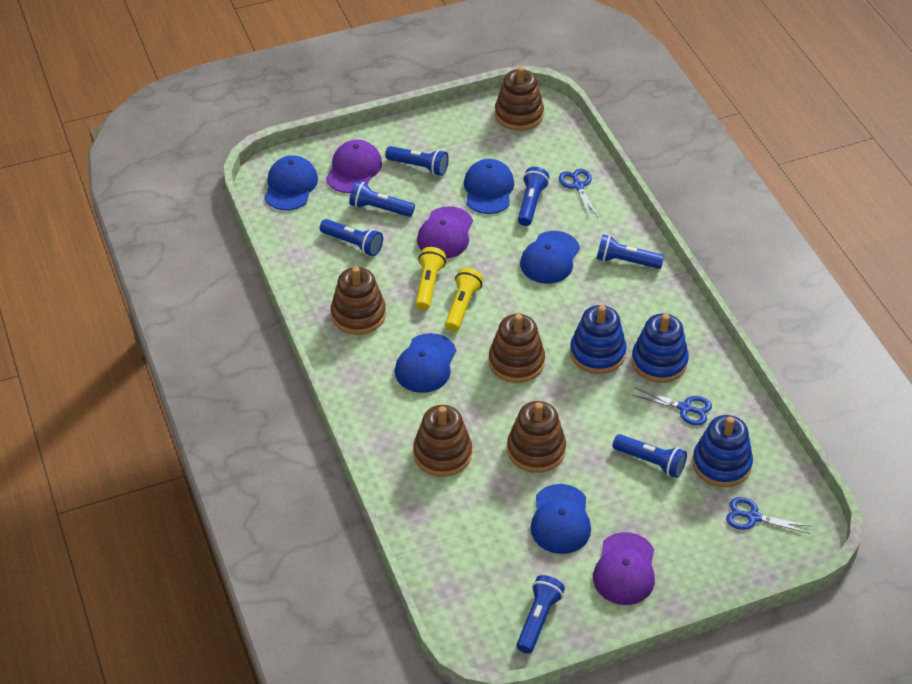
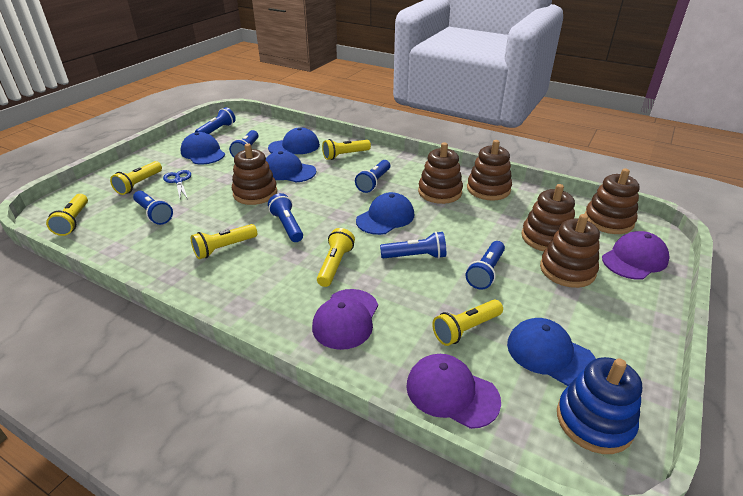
blue scissors: 3 -> 1
blue stacking toy: 3 -> 1
brown stacking toy: 5 -> 6
yellow flashlight: 2 -> 6

